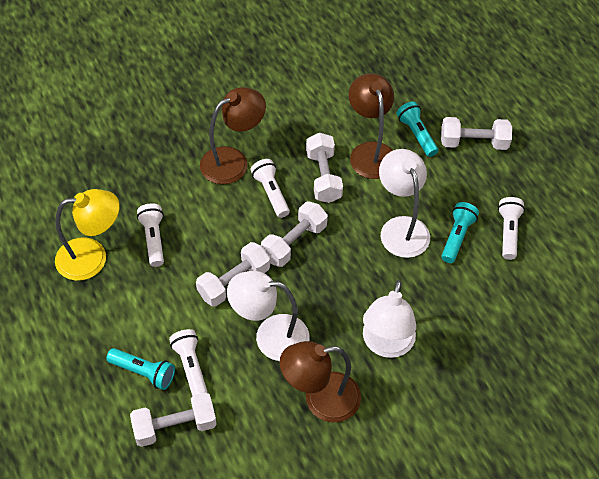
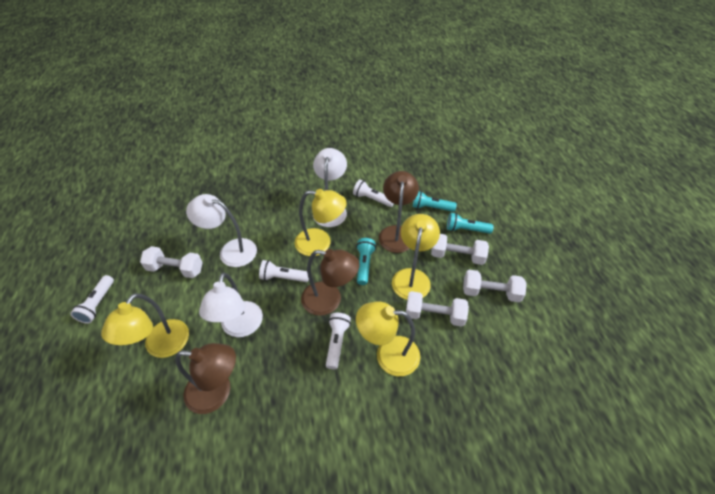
white dumbbell: 5 -> 4
yellow lamp: 1 -> 4

